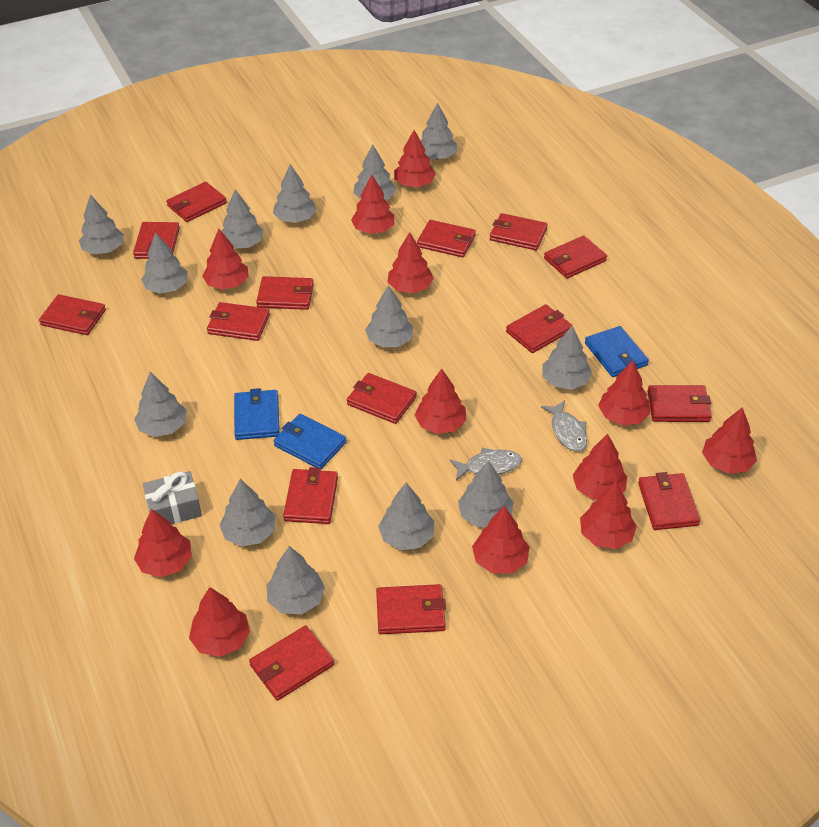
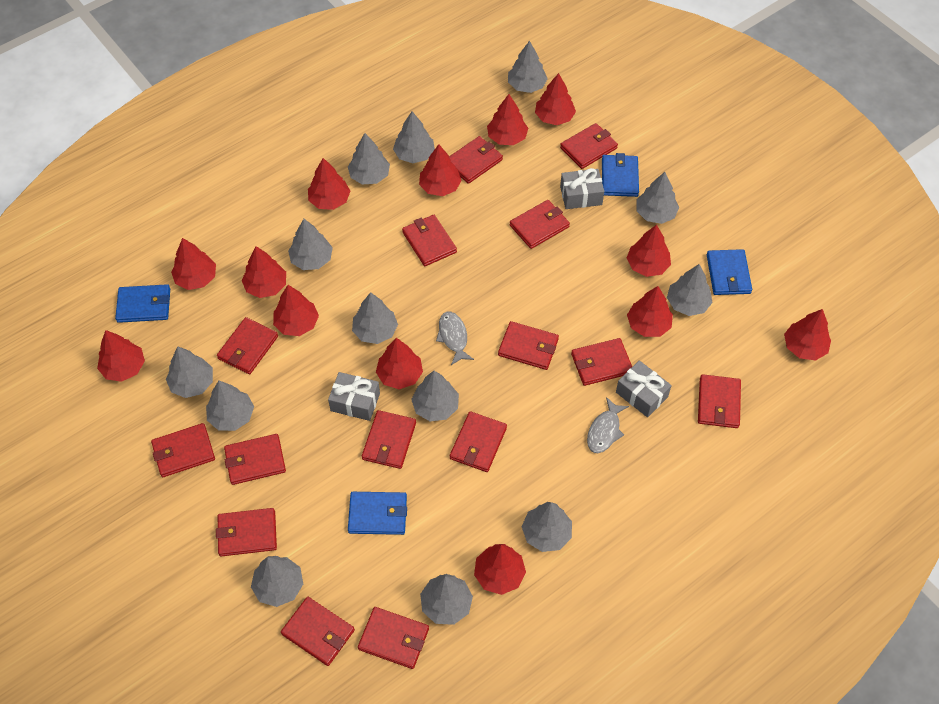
blue wallet: 3 -> 4
grey gift: 1 -> 3
red tree: 12 -> 13

